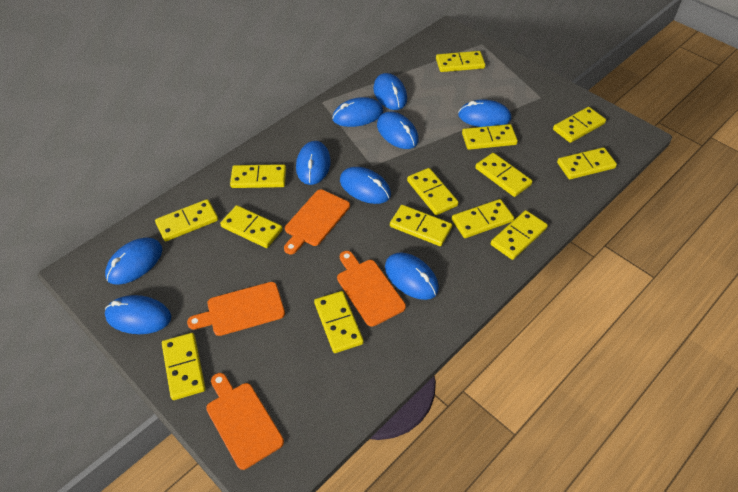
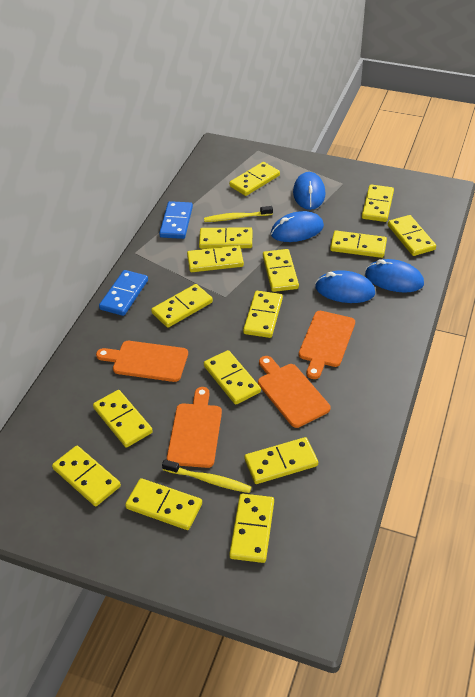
blue domino: 0 -> 2
blue mouse: 9 -> 4
yellow domino: 14 -> 15
yellow toothbrush: 0 -> 2

